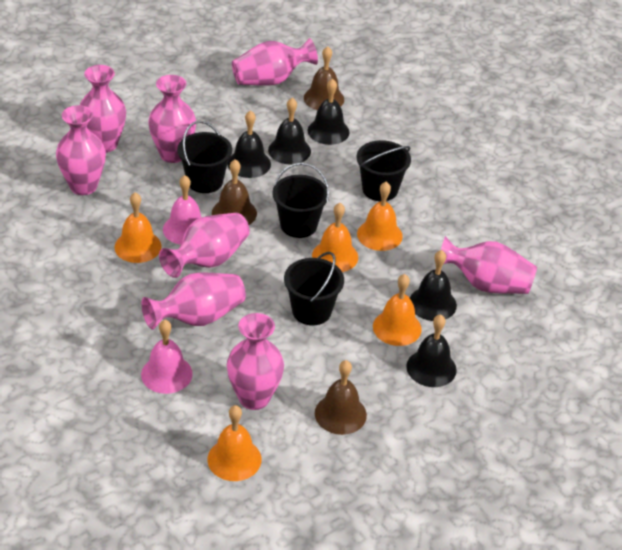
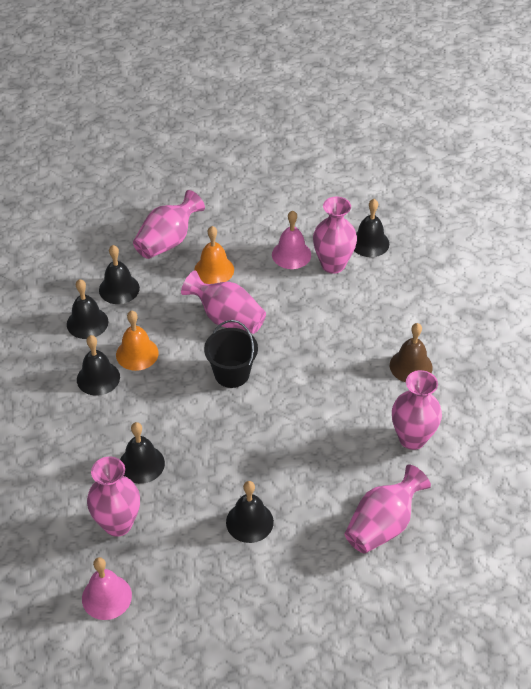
black bell: 5 -> 6
black bucket: 4 -> 1
brown bell: 3 -> 1
orange bell: 5 -> 2
pink vase: 8 -> 6

